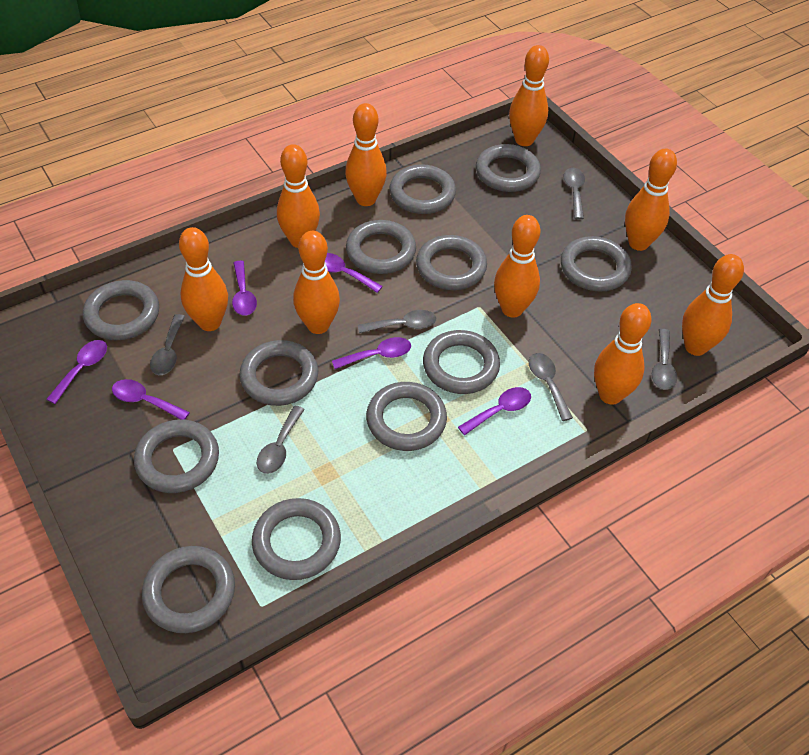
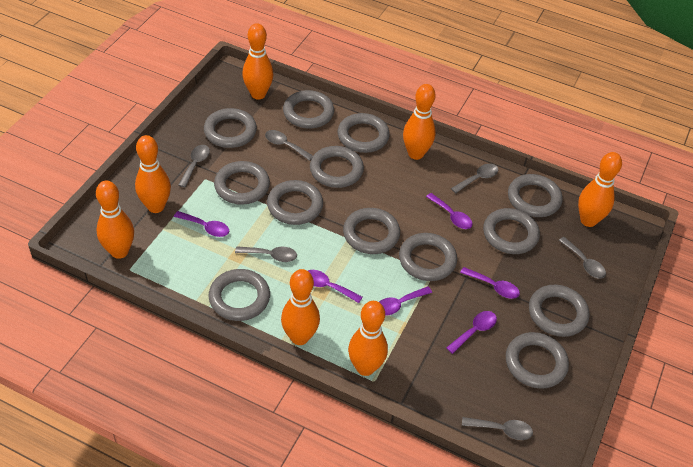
grey ring: 12 -> 13
orange bowling pin: 9 -> 7

